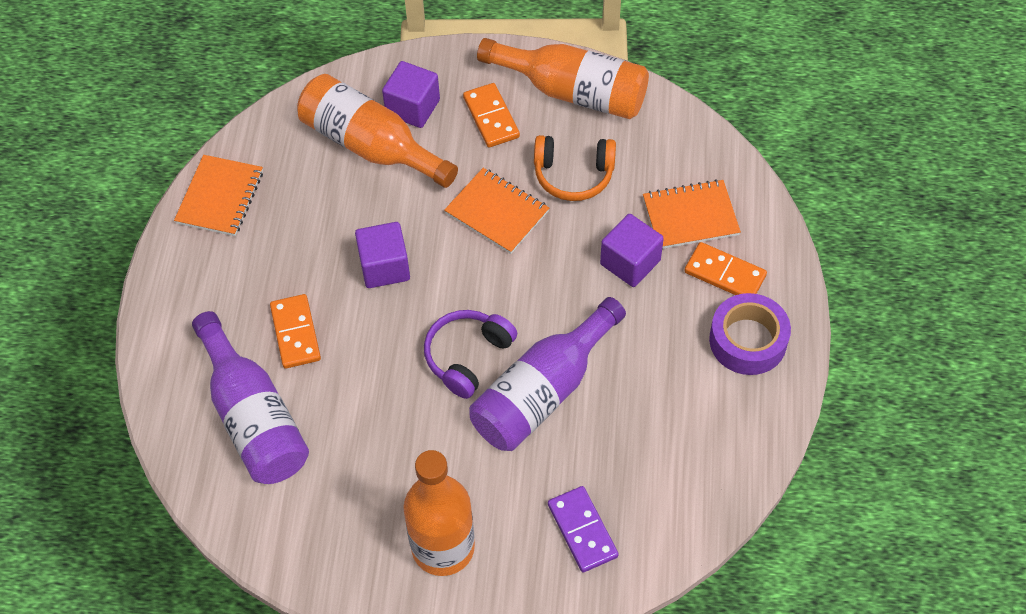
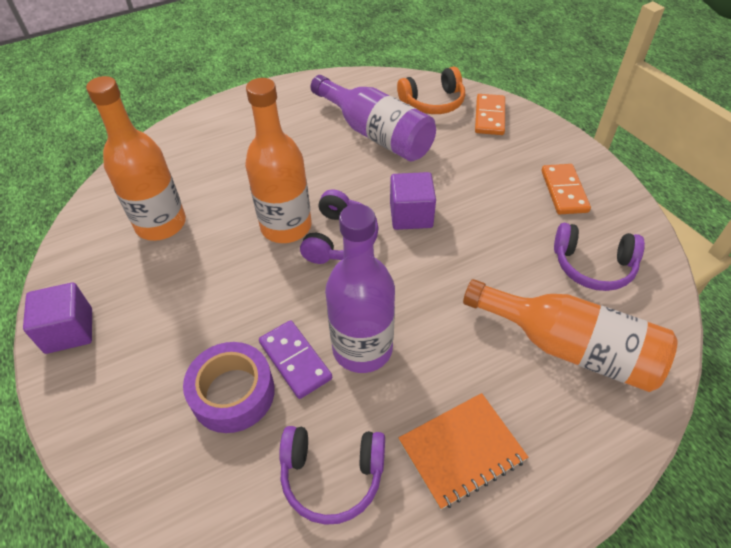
orange domino: 3 -> 2
orange notebook: 3 -> 1
purple cube: 3 -> 2
purple headphones: 1 -> 3

